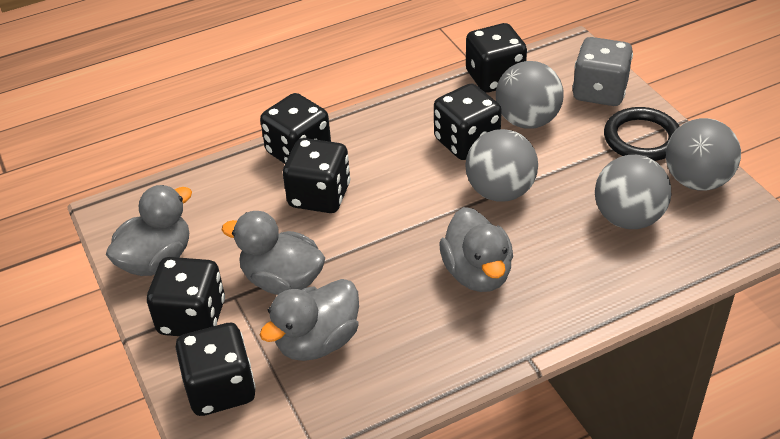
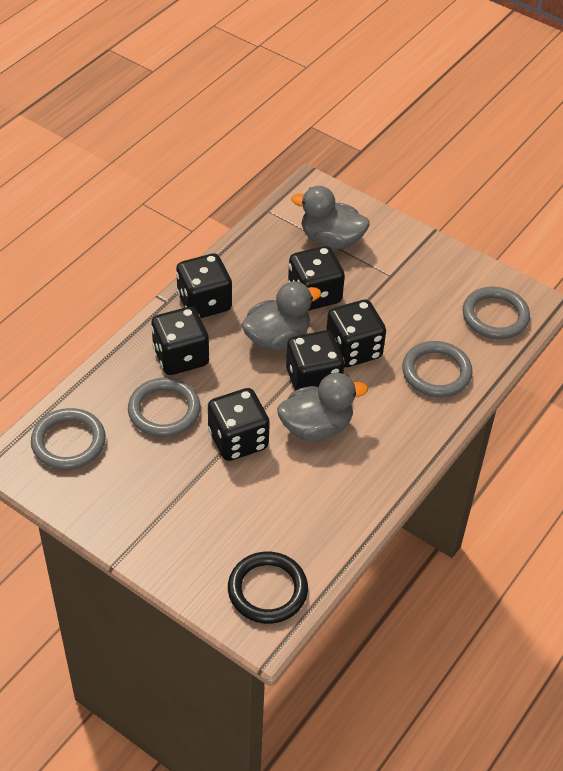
grey ball: 4 -> 0
grey dice: 1 -> 0
grey duck: 4 -> 3
grey ring: 0 -> 4

